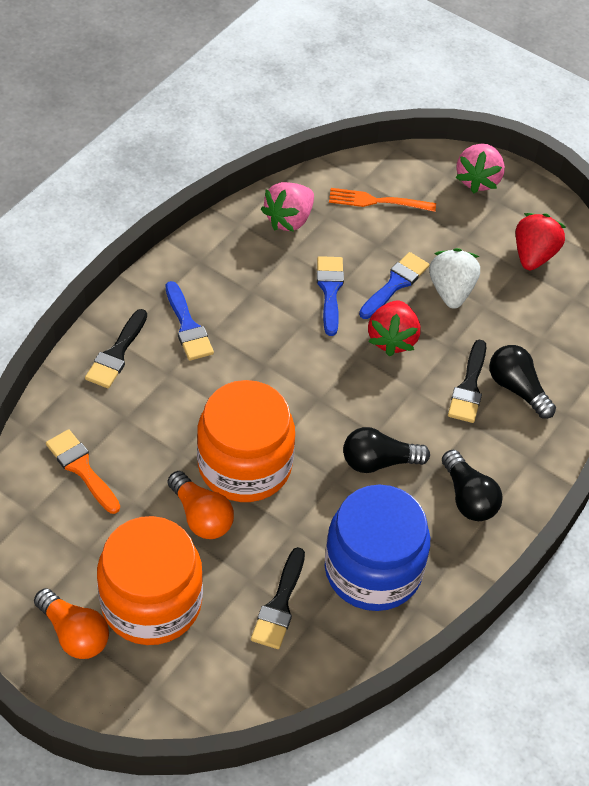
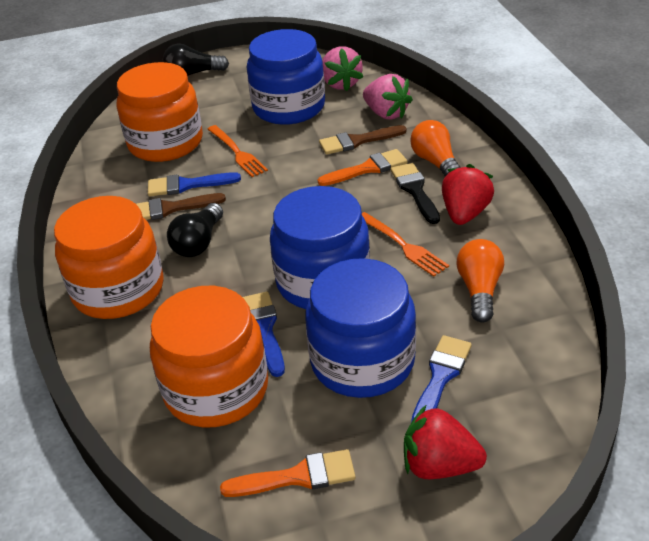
black brush: 3 -> 1
black light bulb: 3 -> 2
blue jar: 1 -> 3
brown brush: 0 -> 2
orange brush: 1 -> 2
orange fork: 1 -> 2
orange jar: 2 -> 3
white strawberry: 1 -> 0

